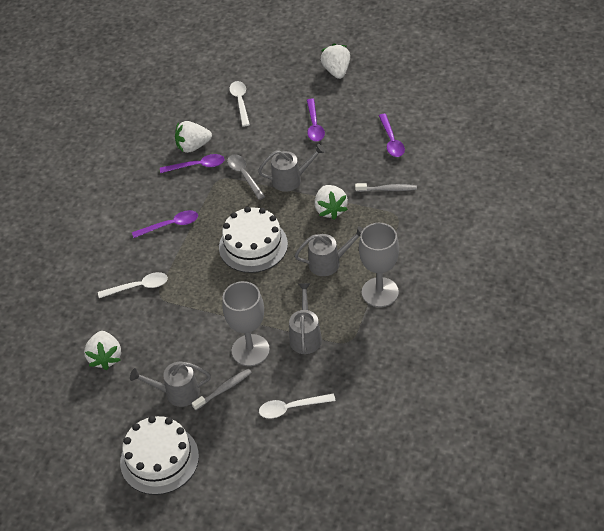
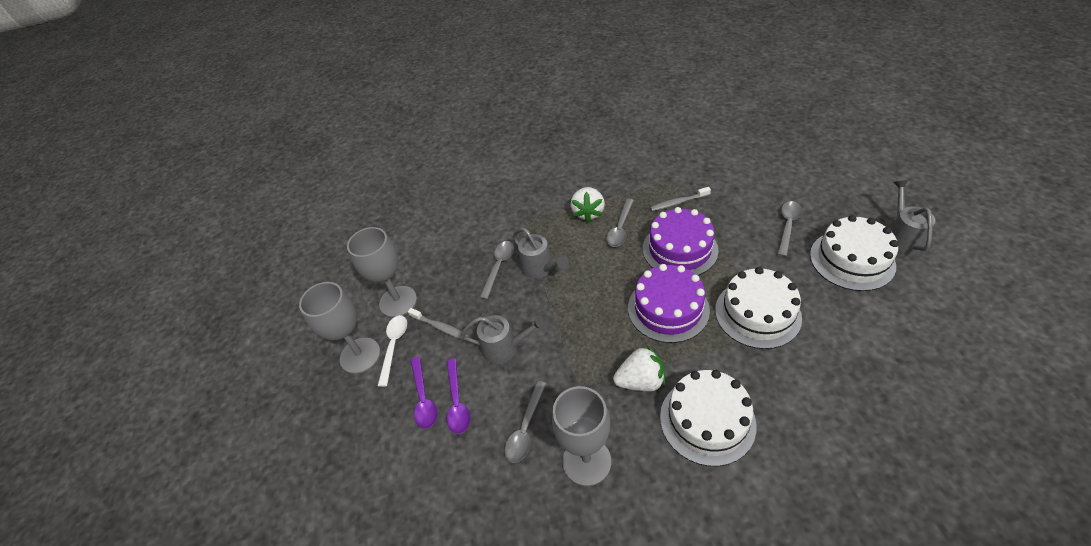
grey goblet: 2 -> 3
grey spoon: 1 -> 4
grey watering can: 4 -> 3
purple cake: 0 -> 2
purple spoon: 4 -> 2
white cake: 2 -> 3
white spoon: 3 -> 1
white strawberry: 4 -> 2

